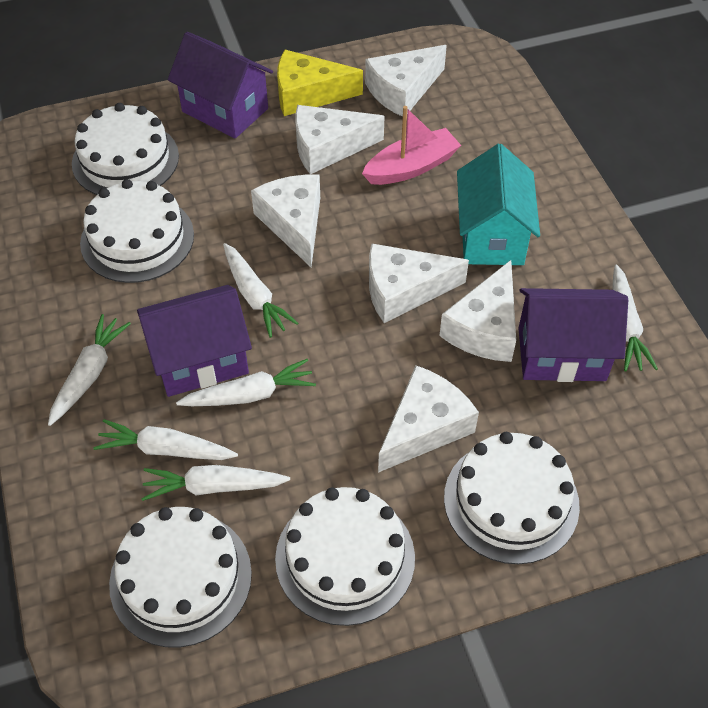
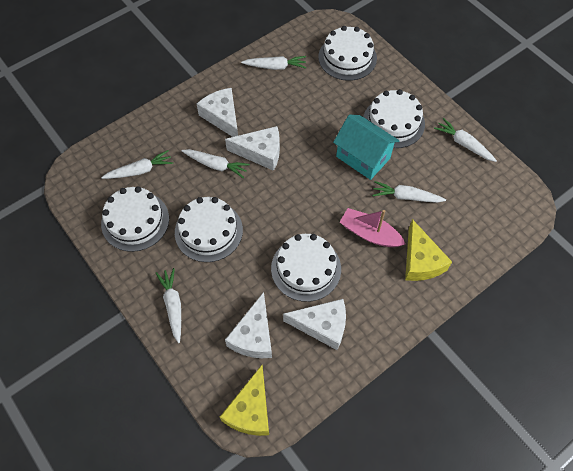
purple house: 3 -> 0
white cheese: 6 -> 4
yellow cheese: 1 -> 2

